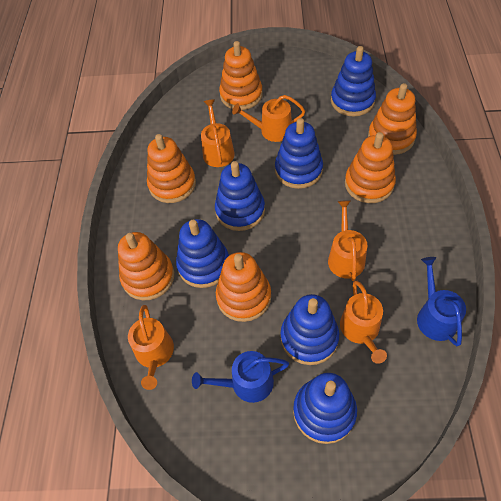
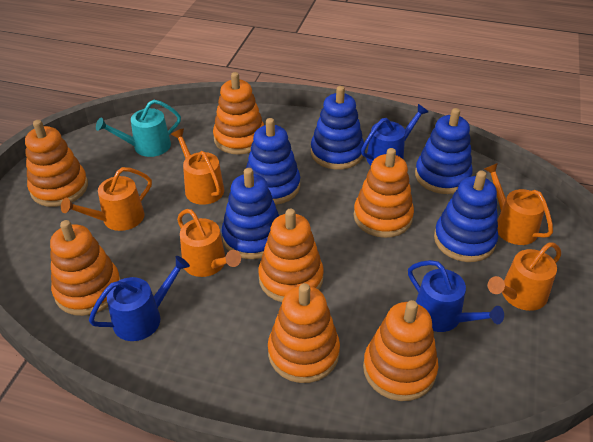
blue stacking toy: 6 -> 5
blue watering can: 2 -> 3
orange stacking toy: 6 -> 7
turquoise watering can: 0 -> 1

